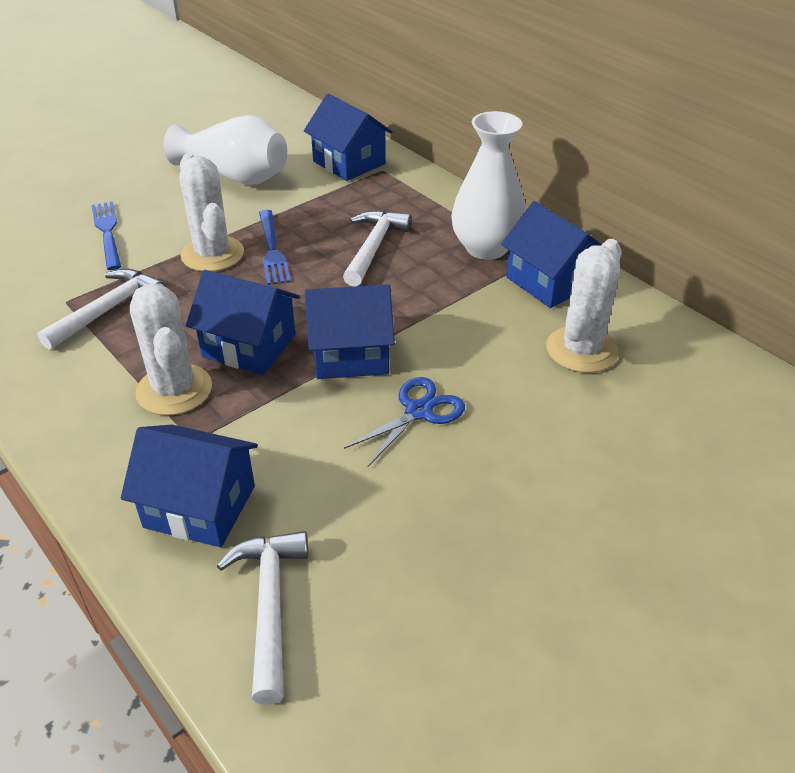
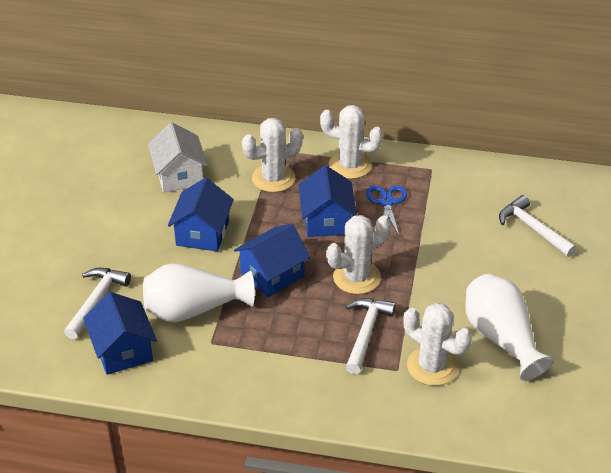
blue fork: 2 -> 0
blue house: 5 -> 4
white cactus: 3 -> 4
white house: 0 -> 1

